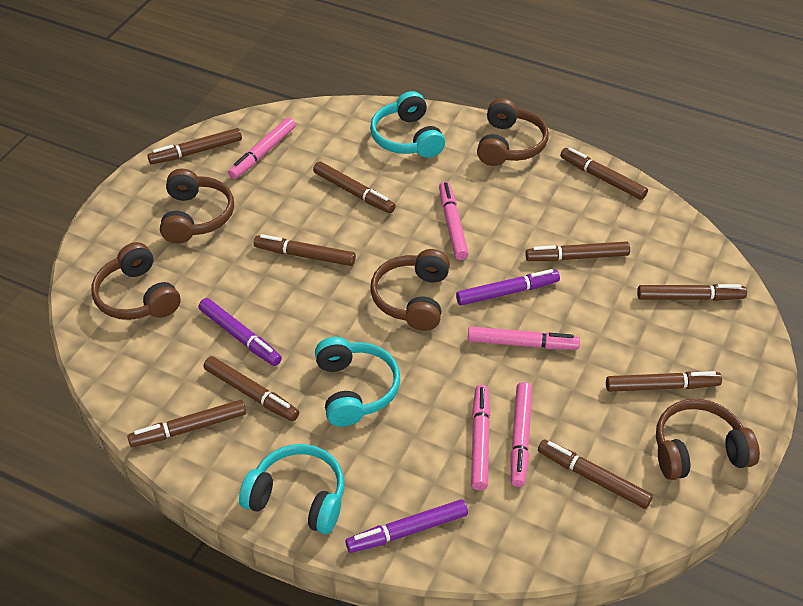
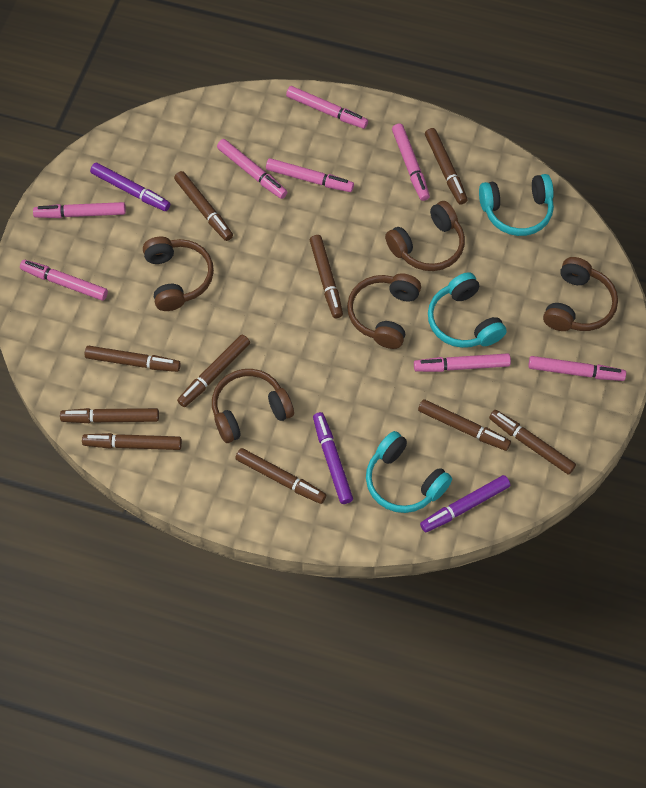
pink marker: 5 -> 8

